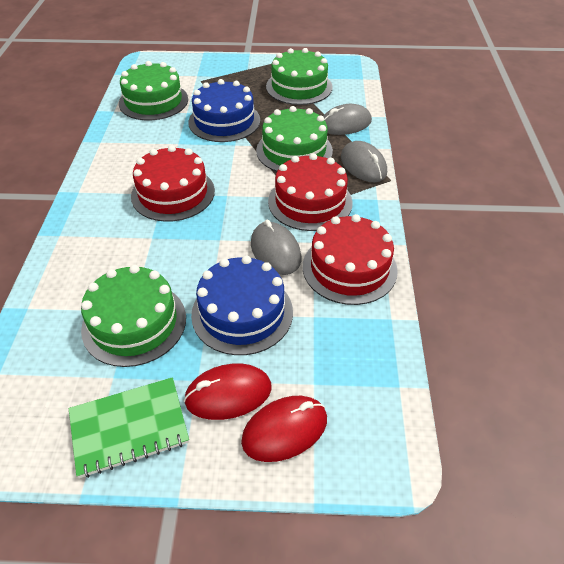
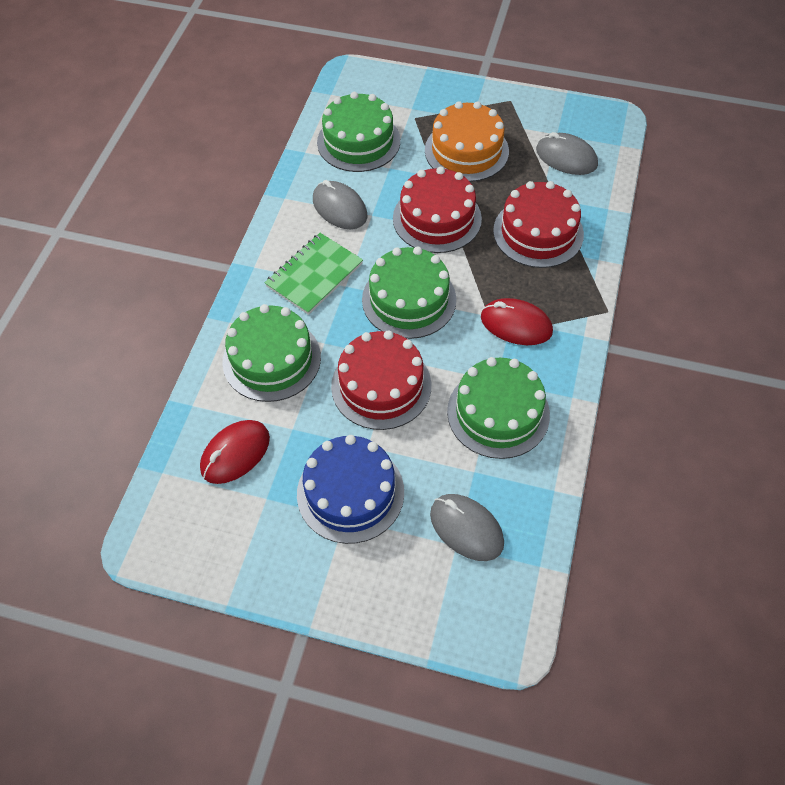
blue cake: 2 -> 1
orange cake: 0 -> 1

